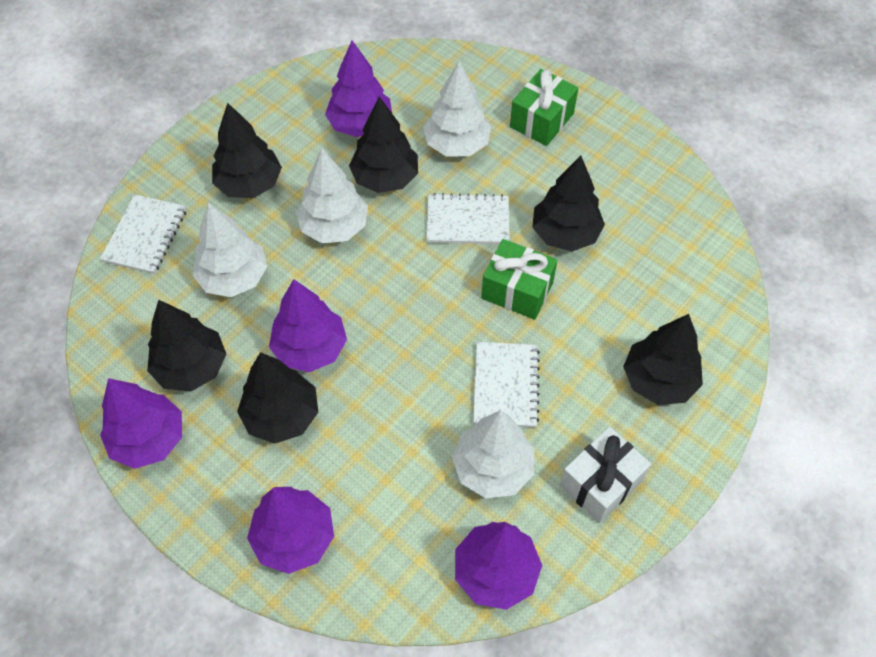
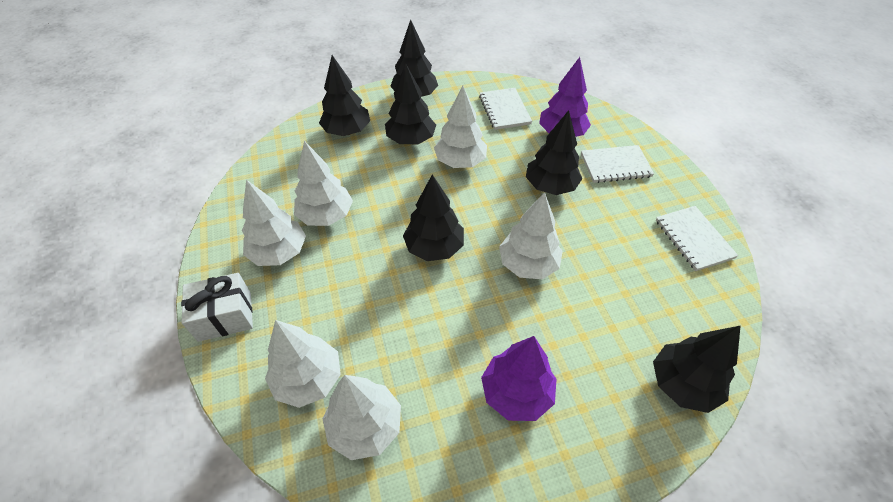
green gift: 2 -> 0
purple tree: 5 -> 2
white tree: 4 -> 6

